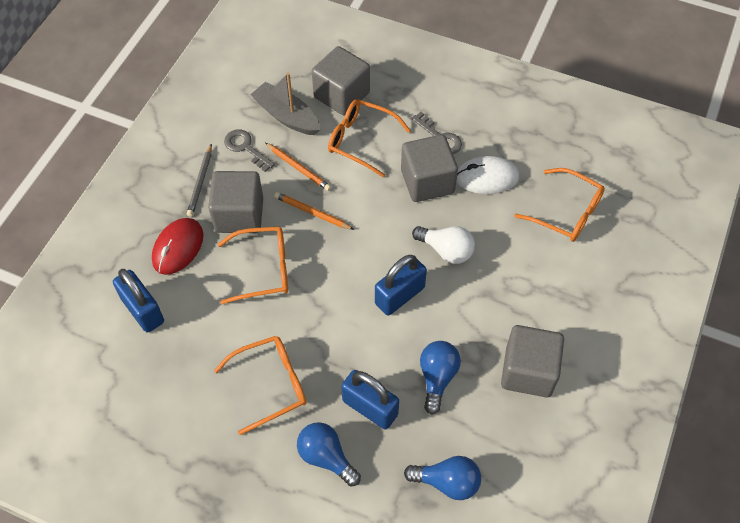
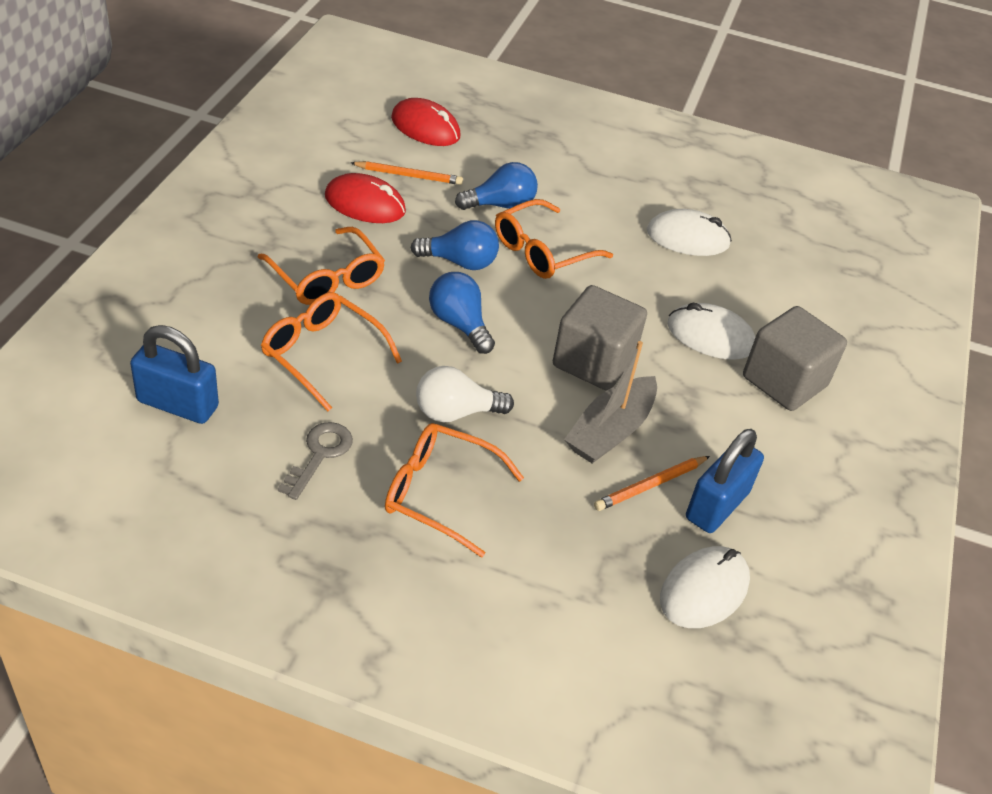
blue padlock: 3 -> 2
grey cube: 4 -> 2
grey key: 2 -> 1
grey pencil: 1 -> 0
red mouse: 1 -> 2
white mouse: 1 -> 3

